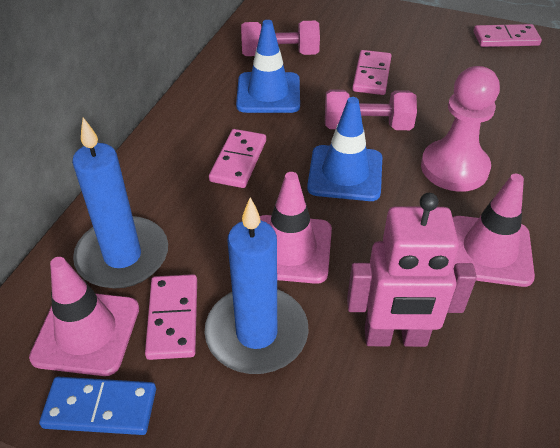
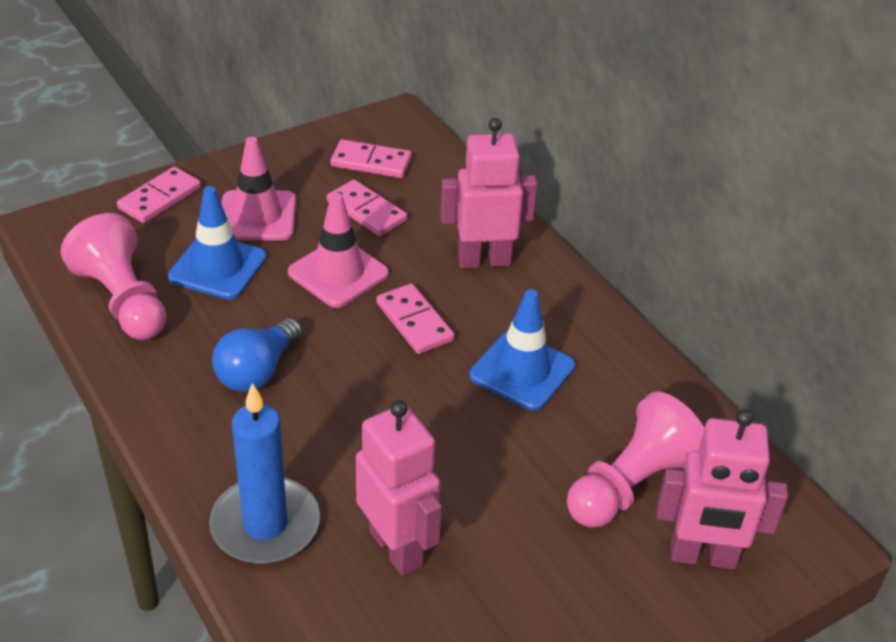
blue candle: 2 -> 1
blue domino: 1 -> 0
blue light bulb: 0 -> 1
pink dumbbell: 2 -> 0
pink pawn: 1 -> 2
pink robot: 1 -> 3
pink traffic cone: 3 -> 2

